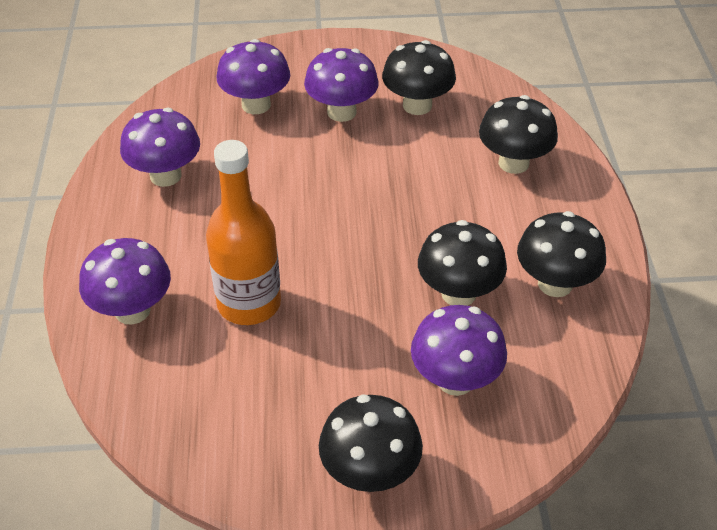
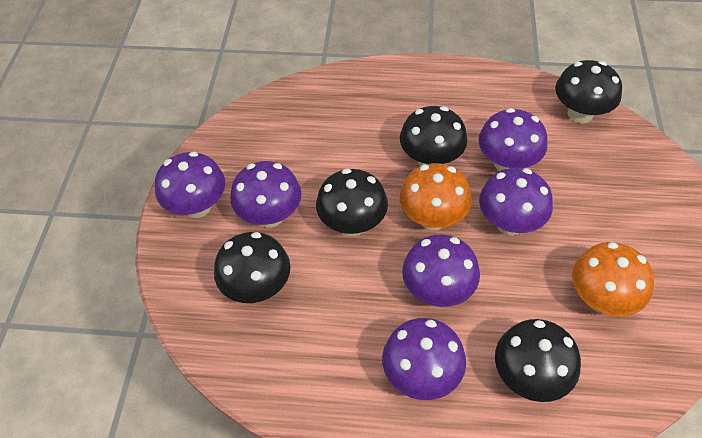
orange bottle: 1 -> 0
orange mushroom: 0 -> 2
purple mushroom: 5 -> 6

